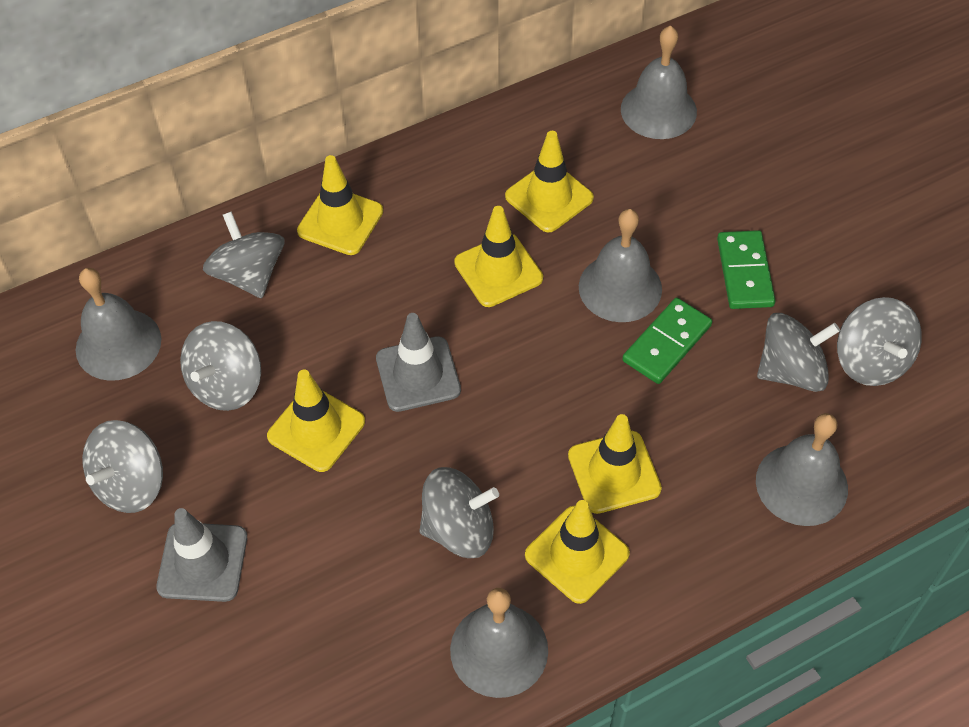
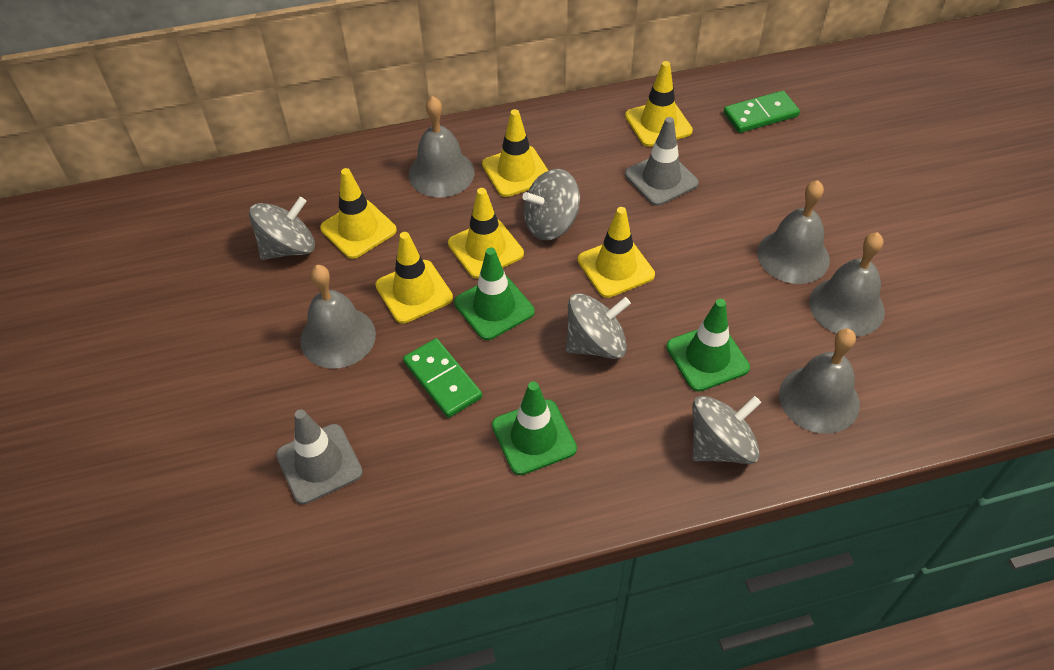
green traffic cone: 0 -> 3
grey spinning top: 6 -> 4

